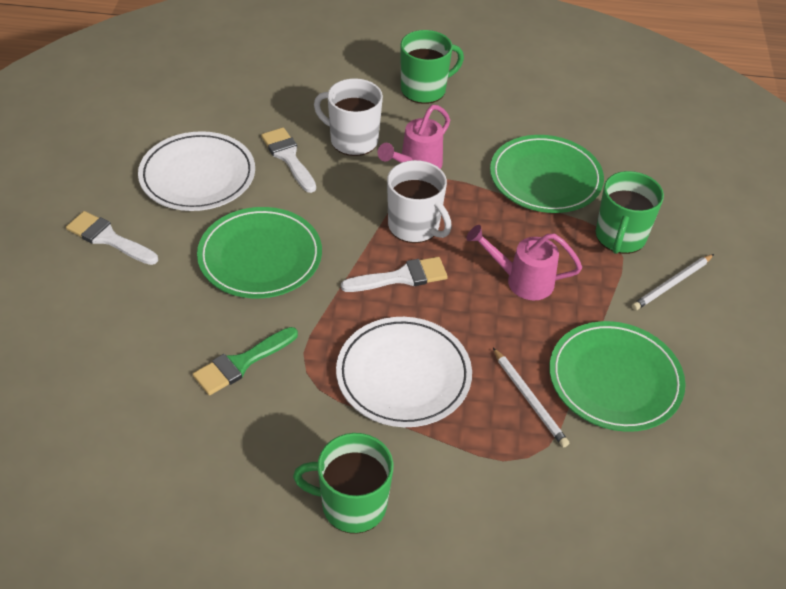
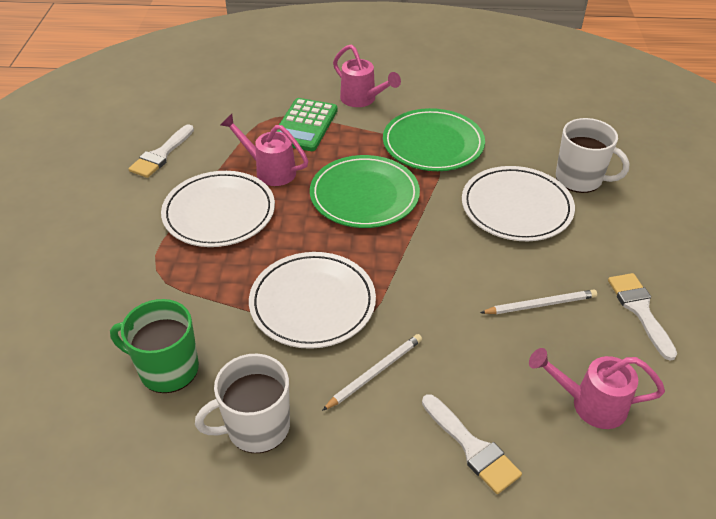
green brush: 1 -> 0
green calculator: 0 -> 1
green mug: 3 -> 1
green plate: 3 -> 2
pink watering can: 2 -> 3
white plate: 2 -> 3

